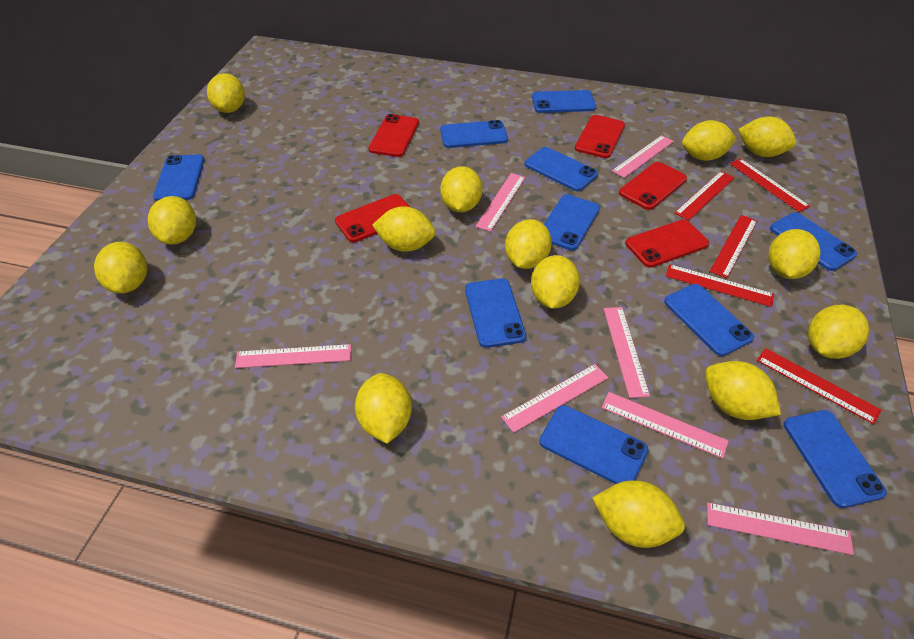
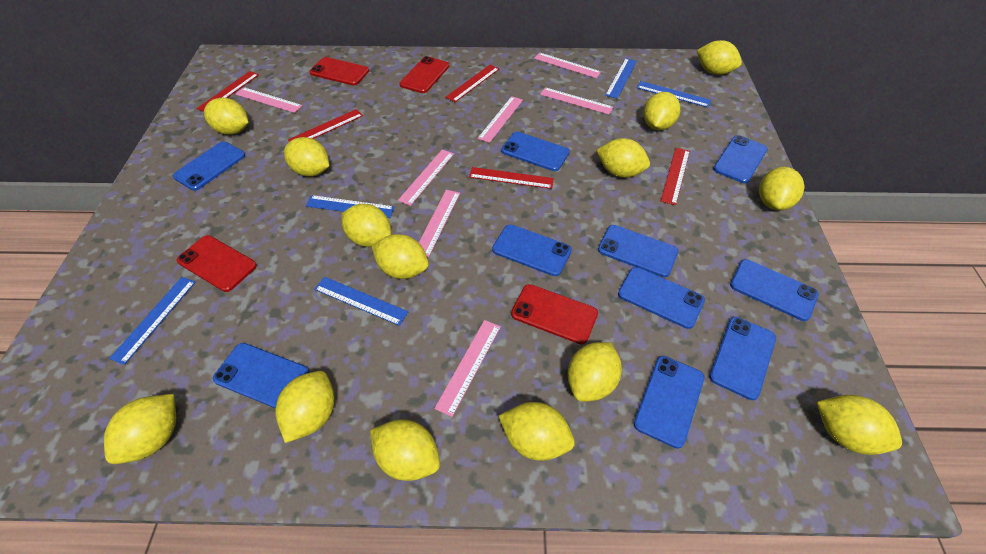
blue ruler: 0 -> 5
red phone: 5 -> 4

